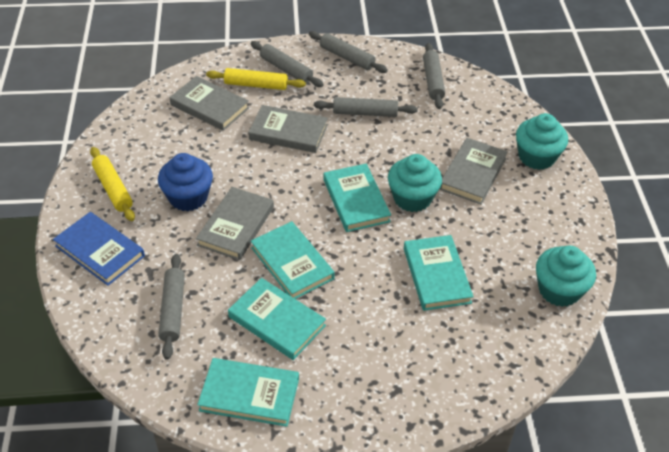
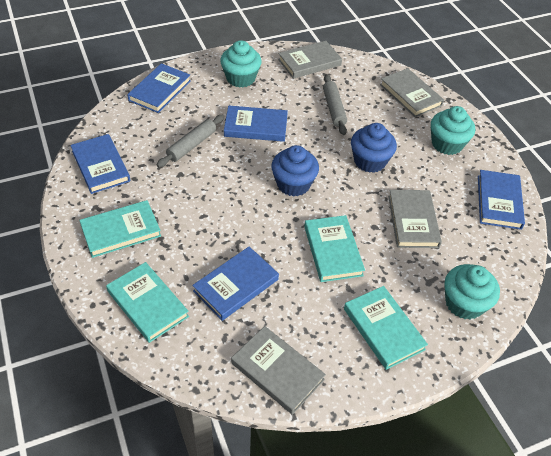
blue book: 1 -> 5
blue cupcake: 1 -> 2
grey rolling pin: 5 -> 2
turquoise book: 5 -> 4
yellow rolling pin: 2 -> 0

